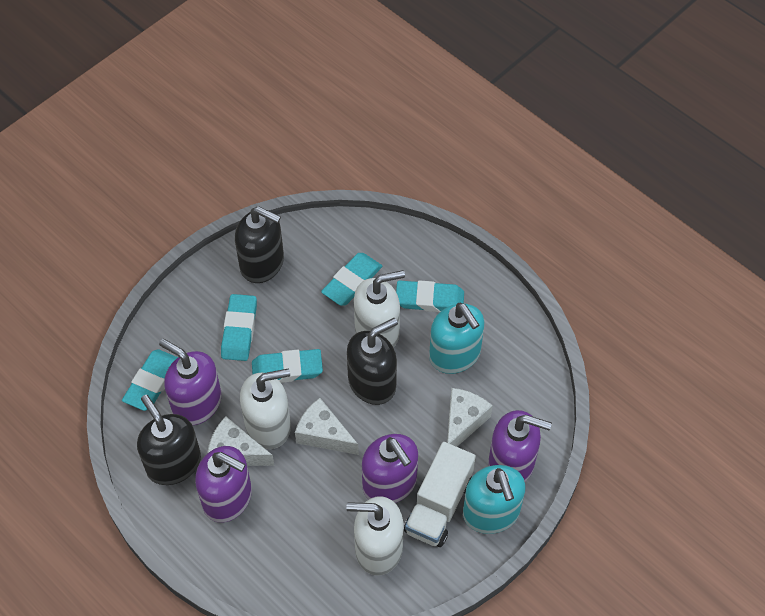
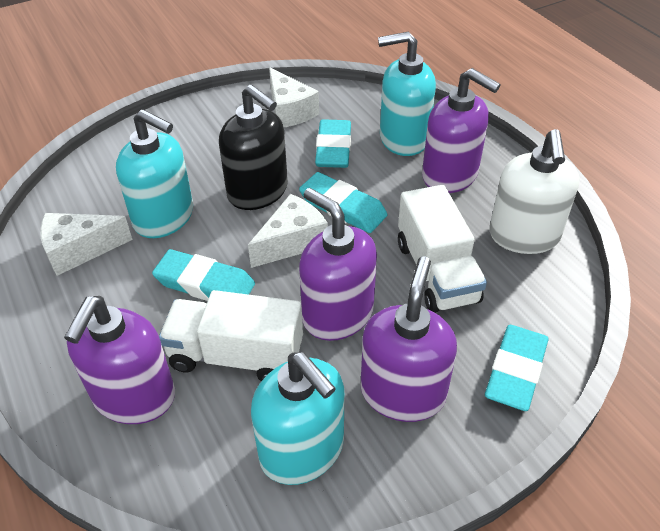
black soap dispenser: 3 -> 1
turquoise eraser: 5 -> 4
turquoise soap dispenser: 2 -> 3
white soap dispenser: 3 -> 1
white truck: 1 -> 2

